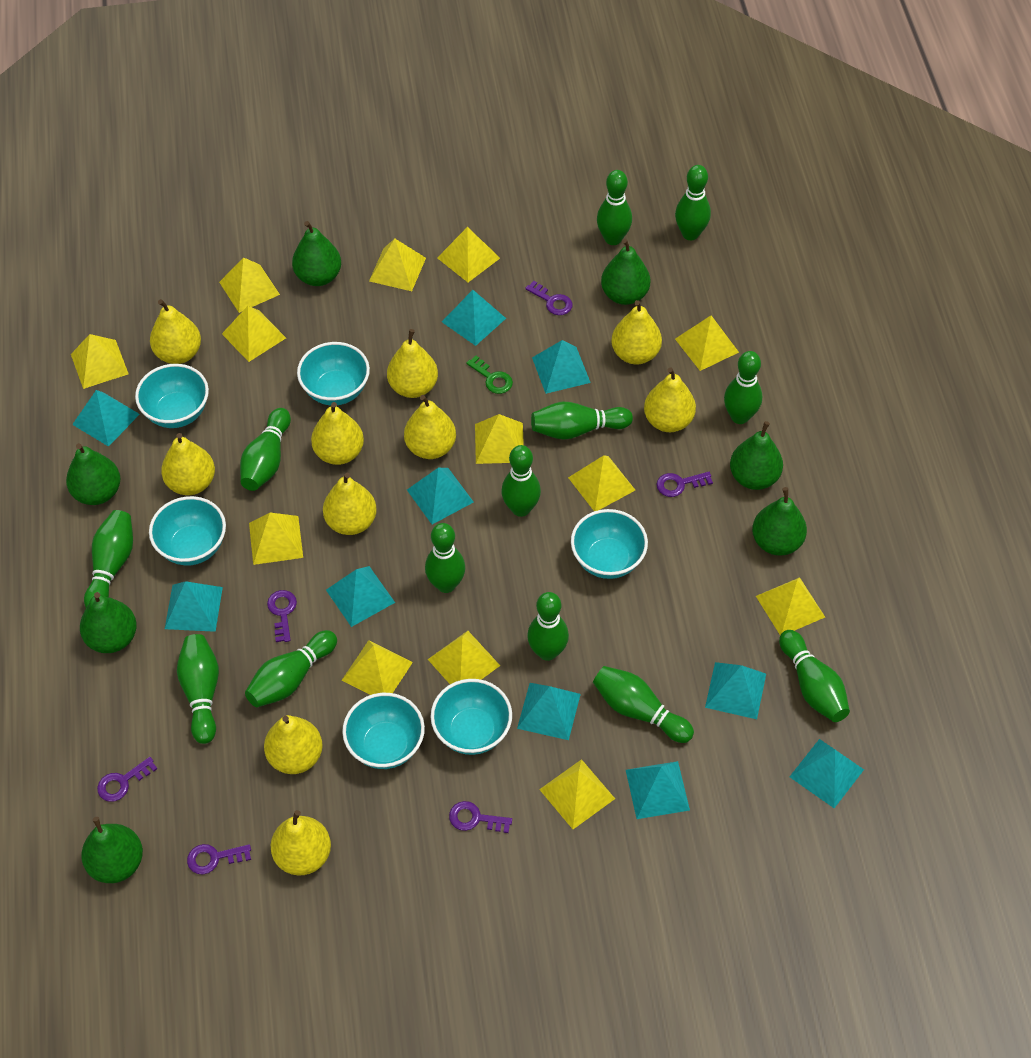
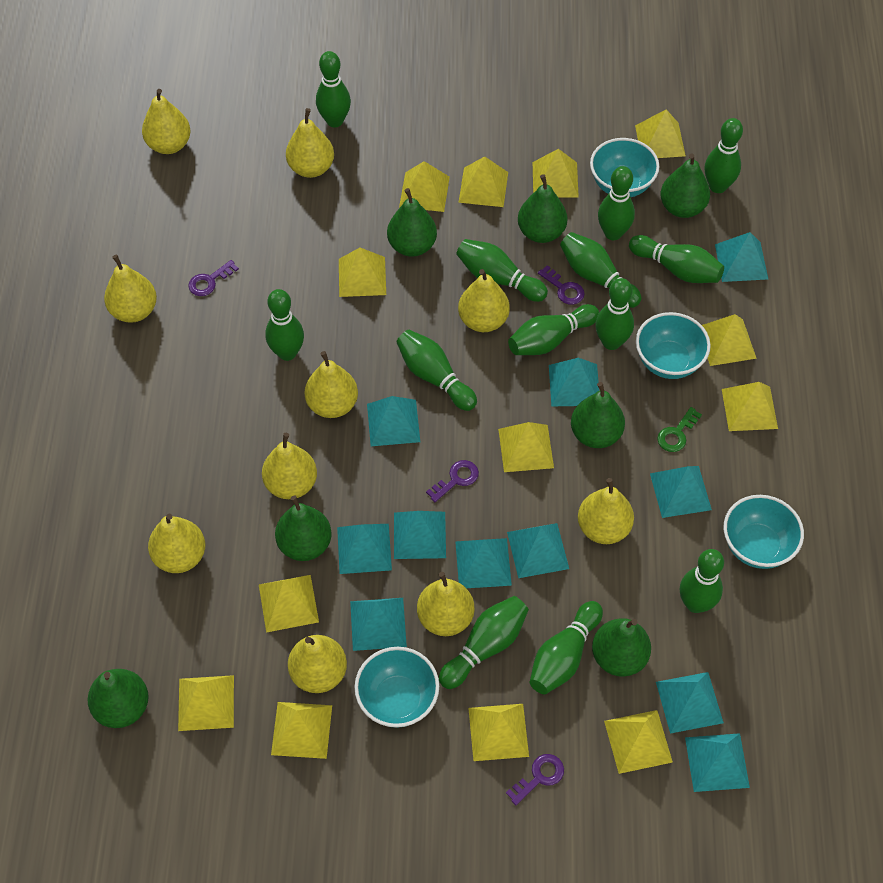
purple key: 6 -> 4
turquoise bowl: 6 -> 4
turquoise pyramid: 10 -> 11

